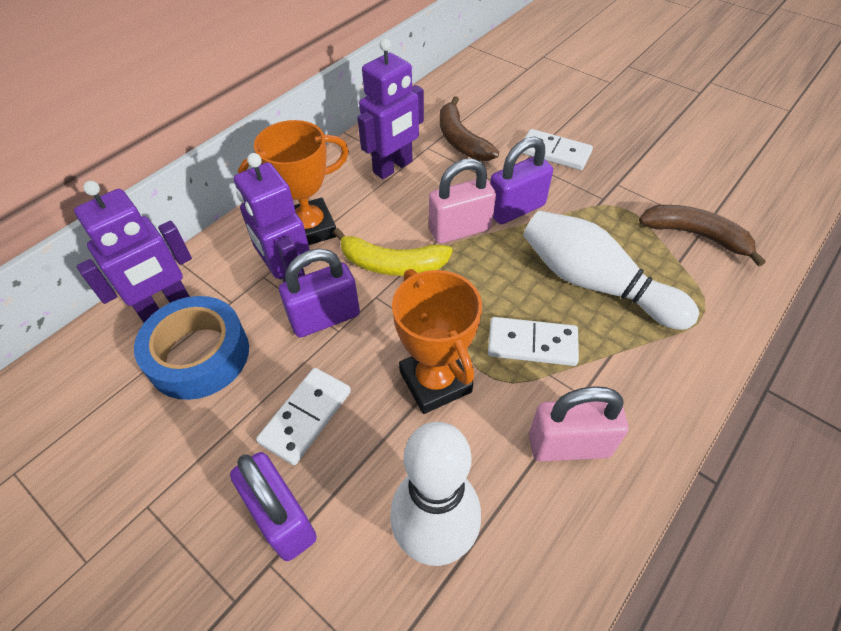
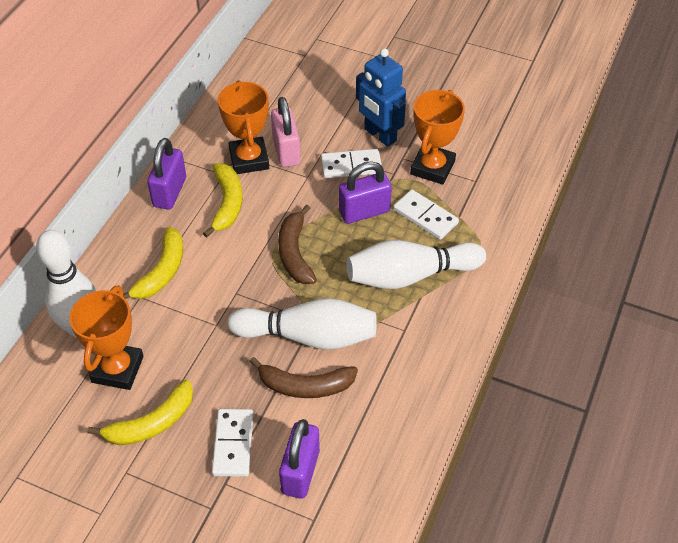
blue robot: 0 -> 1
blue tape: 1 -> 0
orange trophy: 2 -> 3
pink padlock: 2 -> 1
purple robot: 3 -> 0
white bowling pin: 2 -> 3
yellow banana: 1 -> 3

